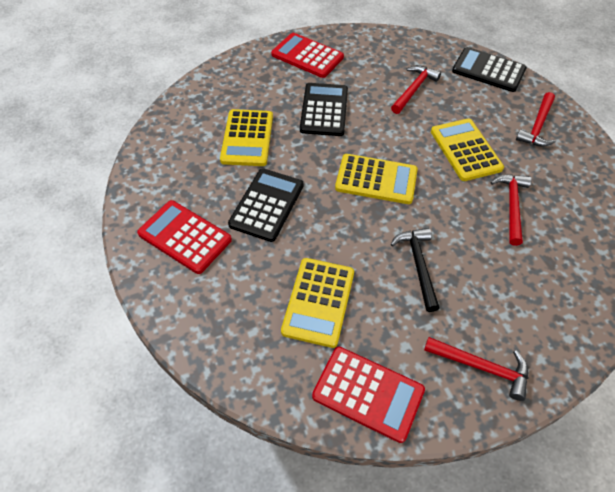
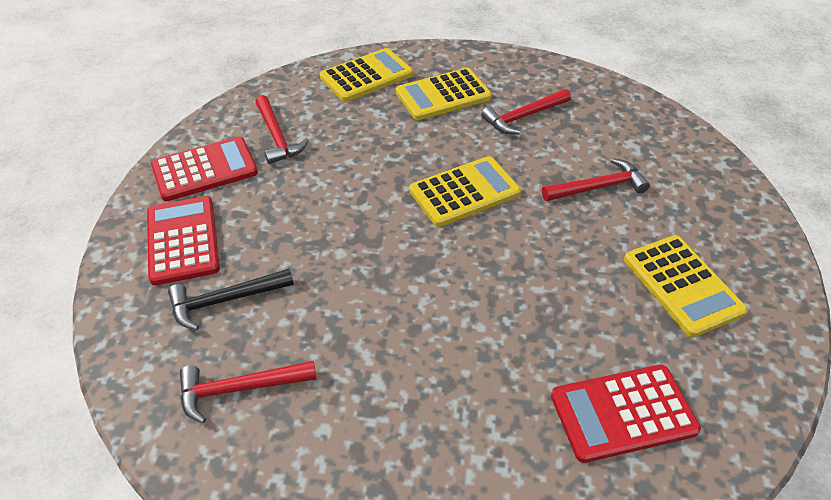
black calculator: 3 -> 0

